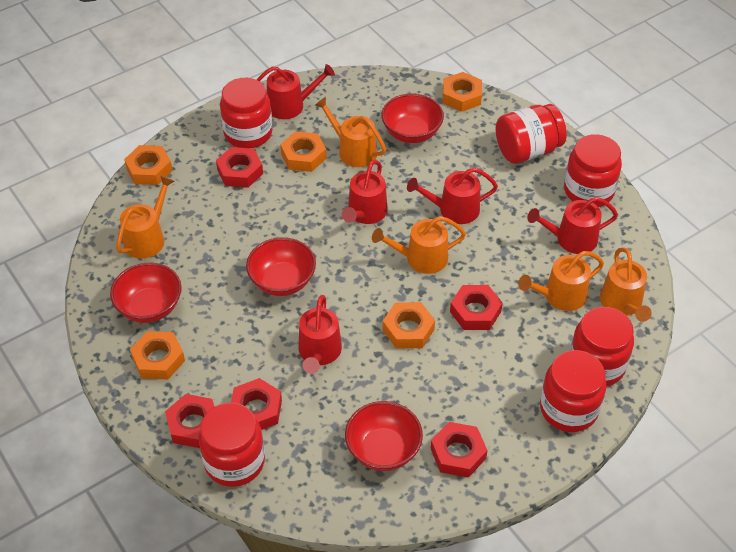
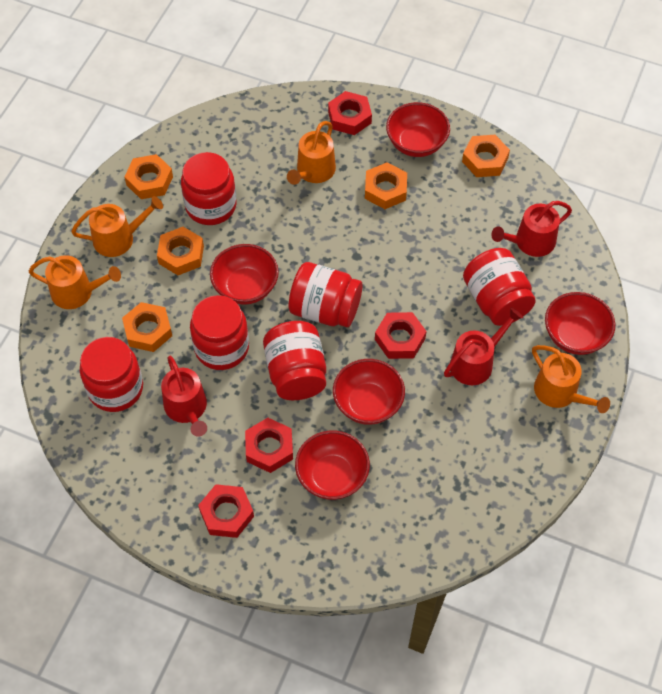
orange watering can: 5 -> 4
red bowl: 4 -> 5
red nut: 5 -> 4
red watering can: 5 -> 3

